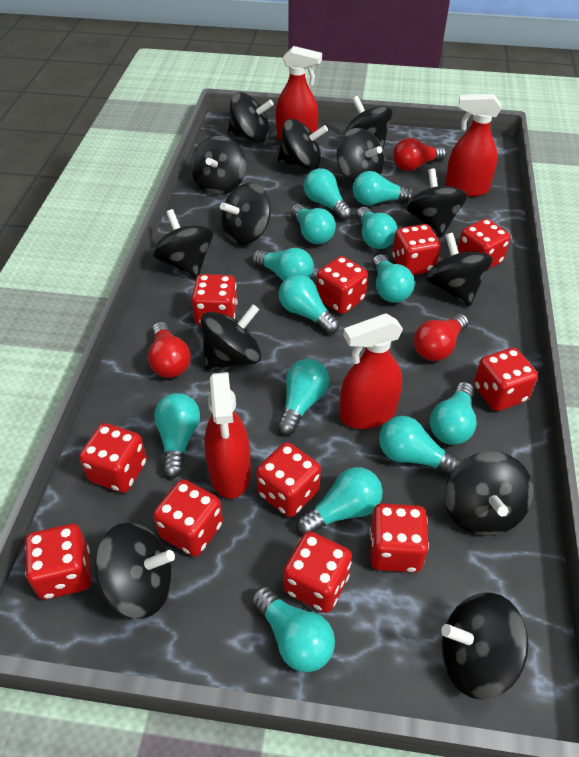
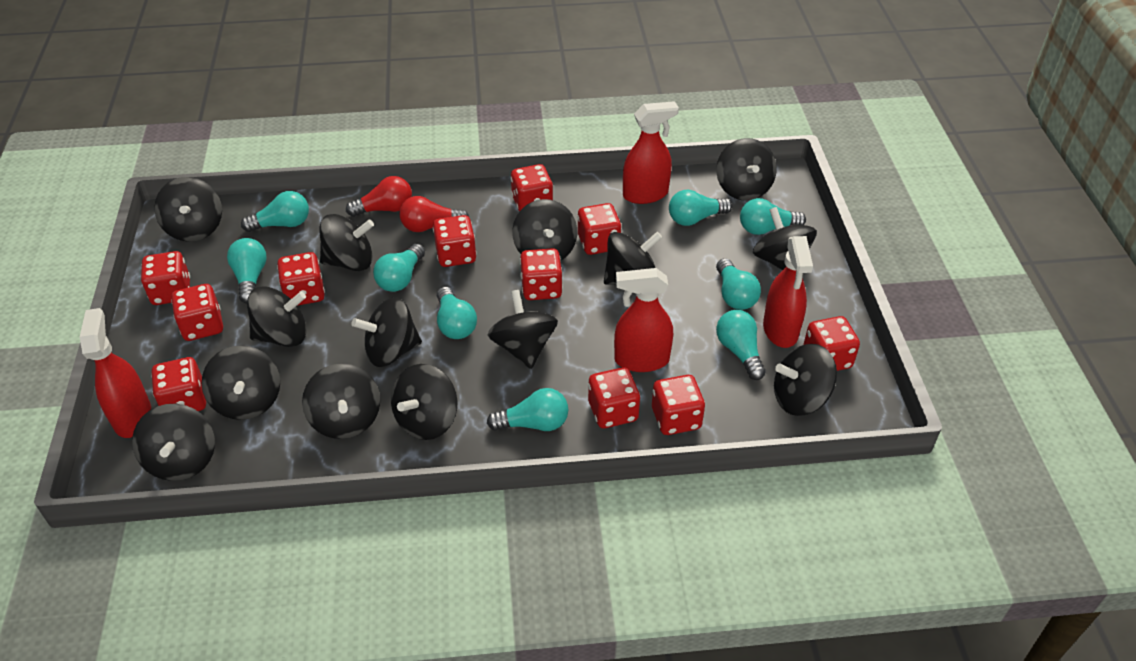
black spinning top: 13 -> 14
red light bulb: 3 -> 2
turquoise light bulb: 13 -> 9

